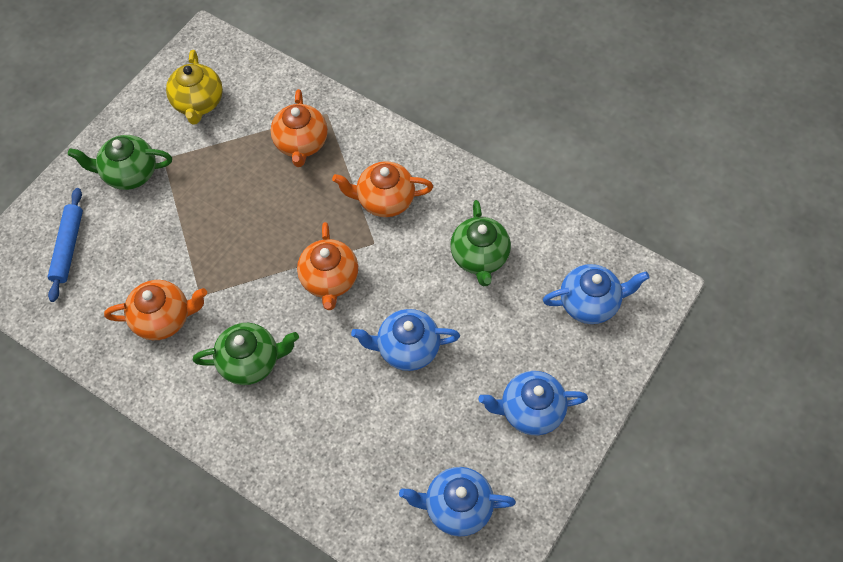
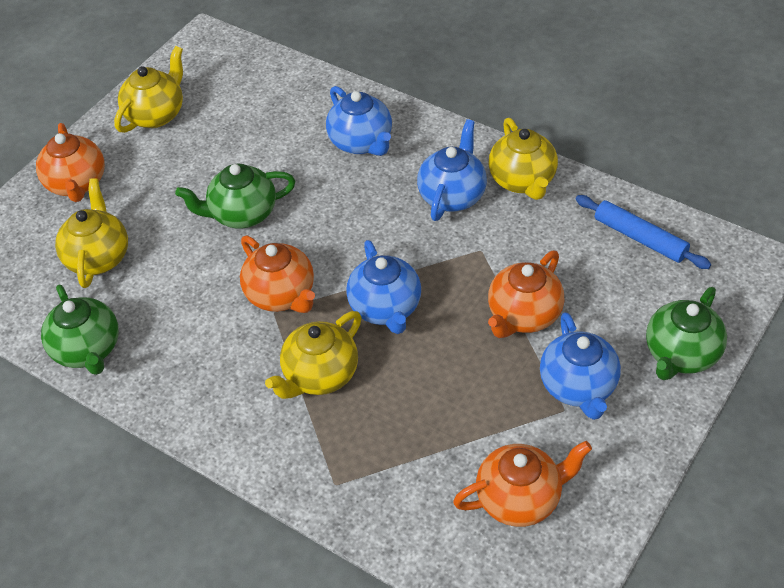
yellow teapot: 1 -> 4

